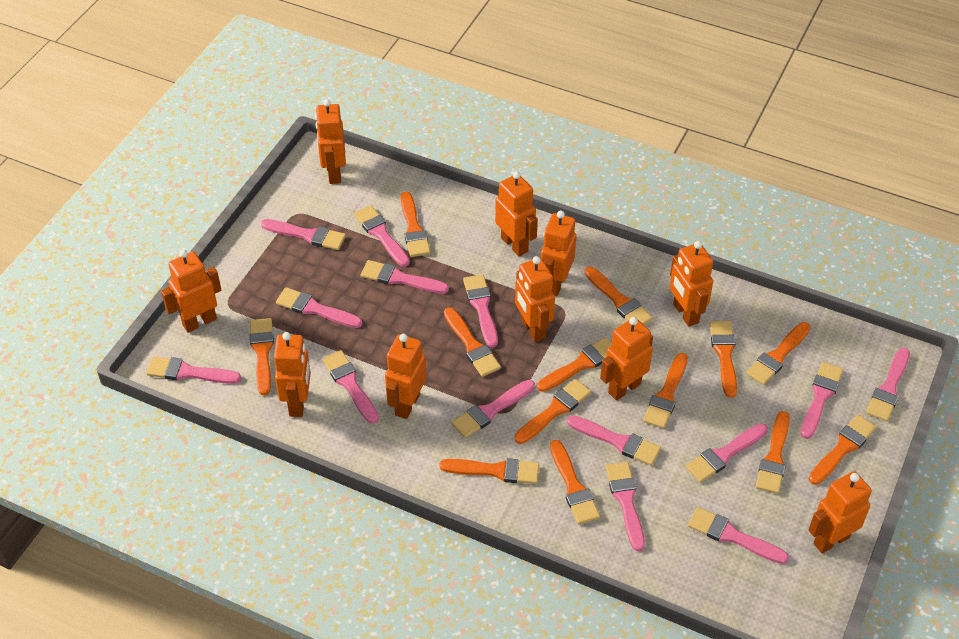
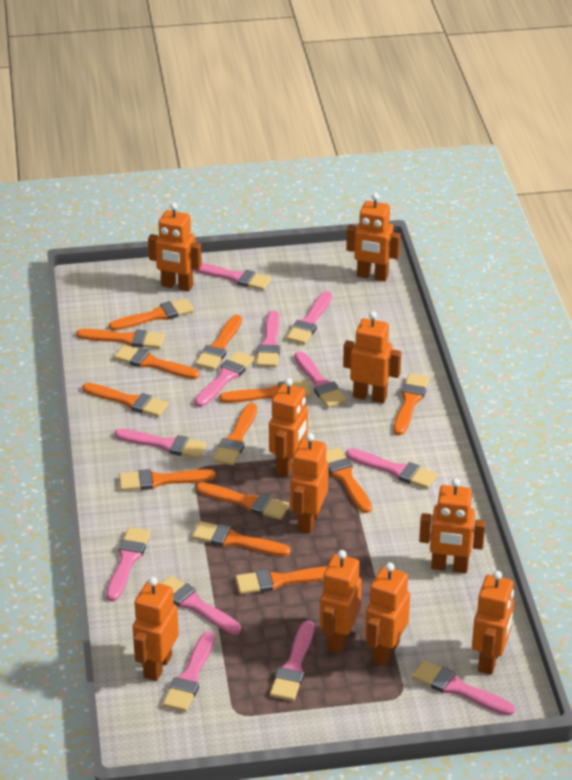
pink brush: 14 -> 12

